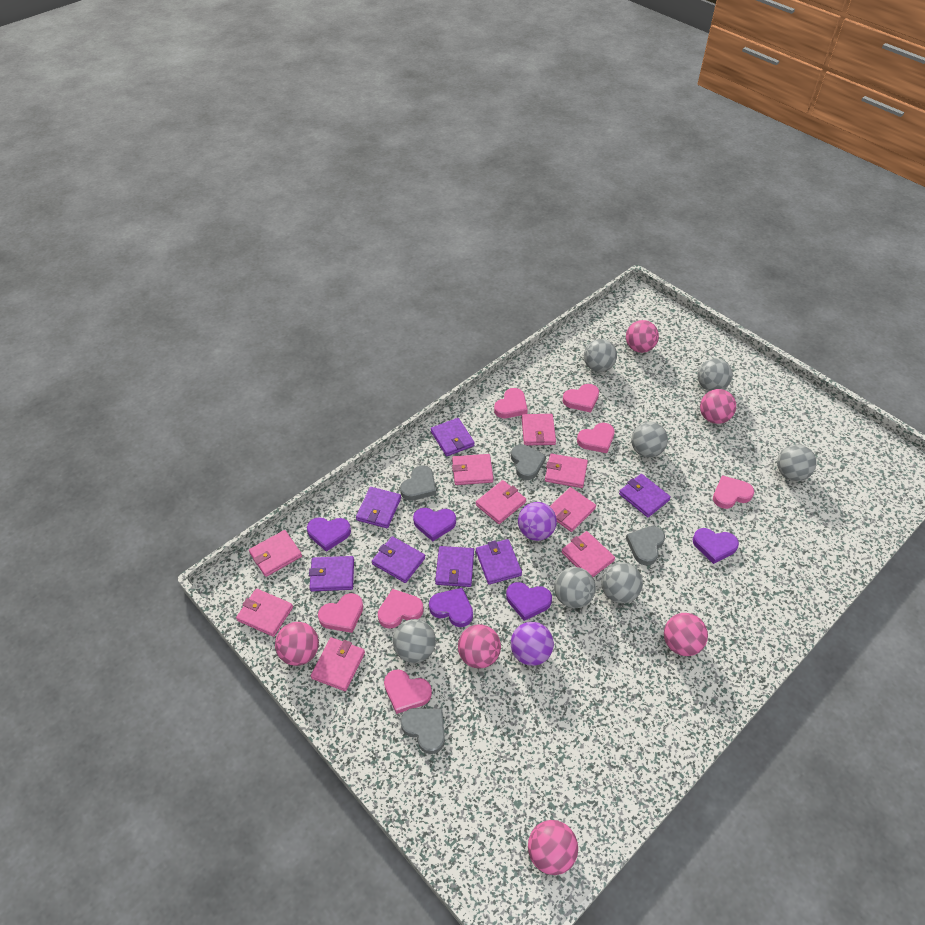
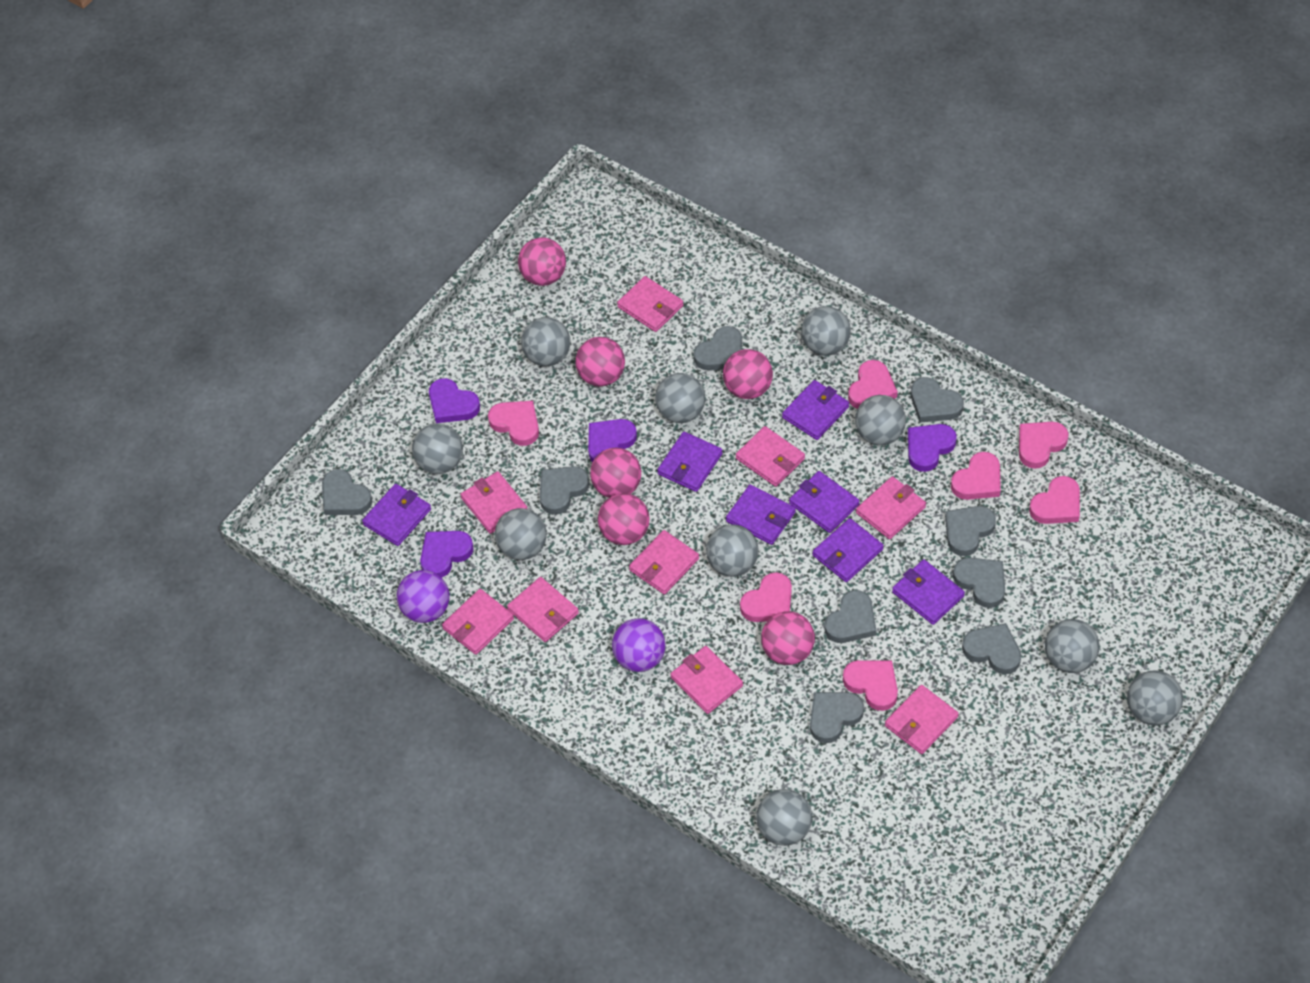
grey ball: 7 -> 10
grey heart: 4 -> 9
purple heart: 5 -> 4

